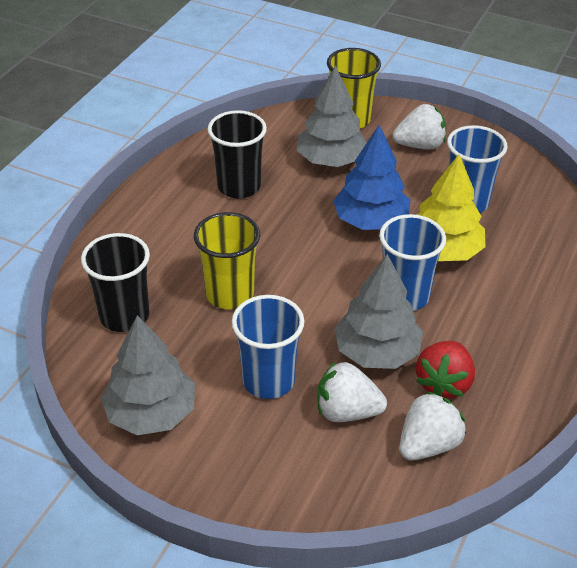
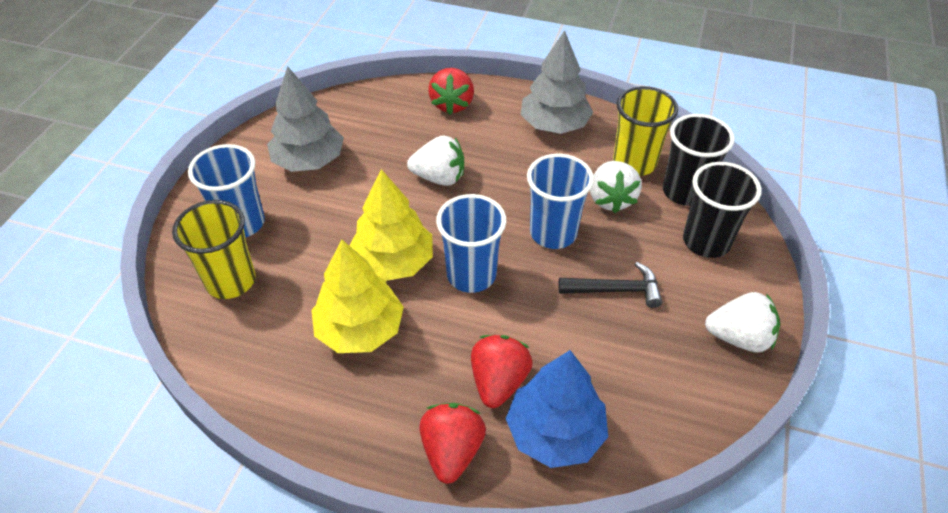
black hammer: 0 -> 1
grey tree: 3 -> 2
red strawberry: 1 -> 3
yellow tree: 1 -> 2

